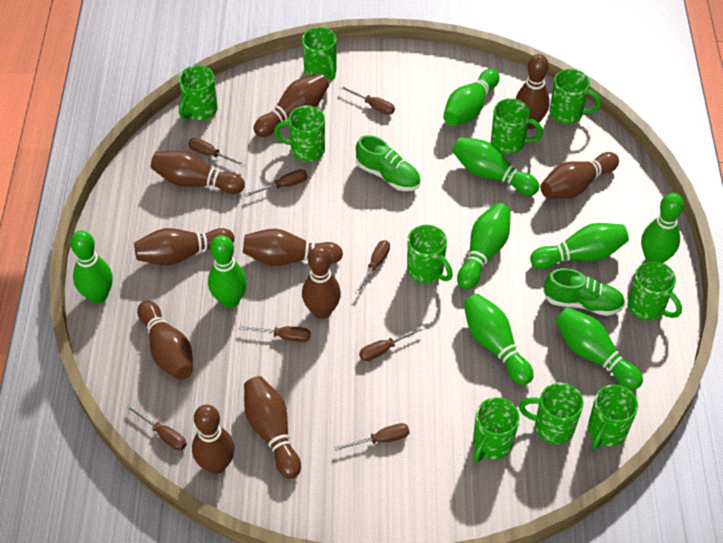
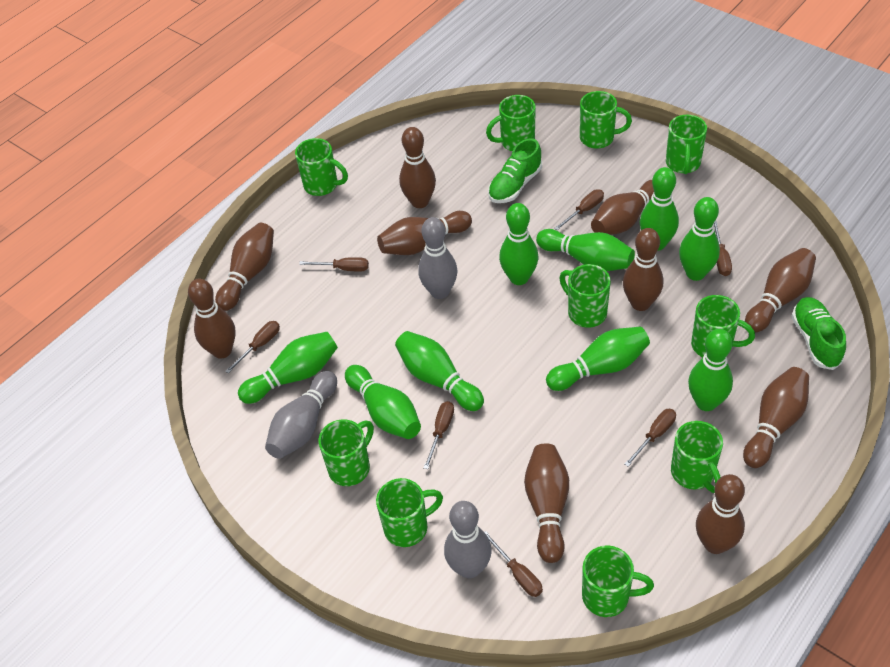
brown screwdriver: 8 -> 7
grey bowling pin: 0 -> 3

